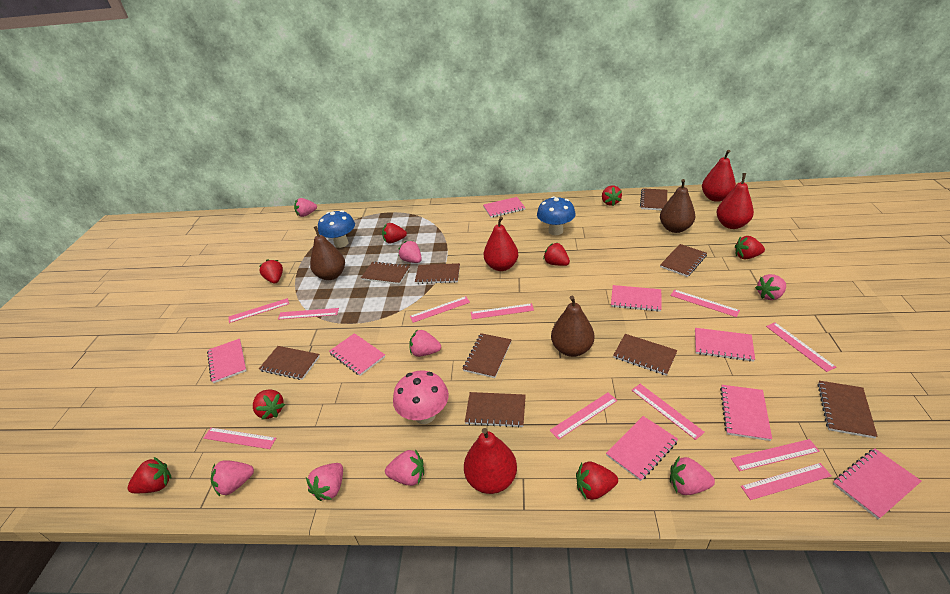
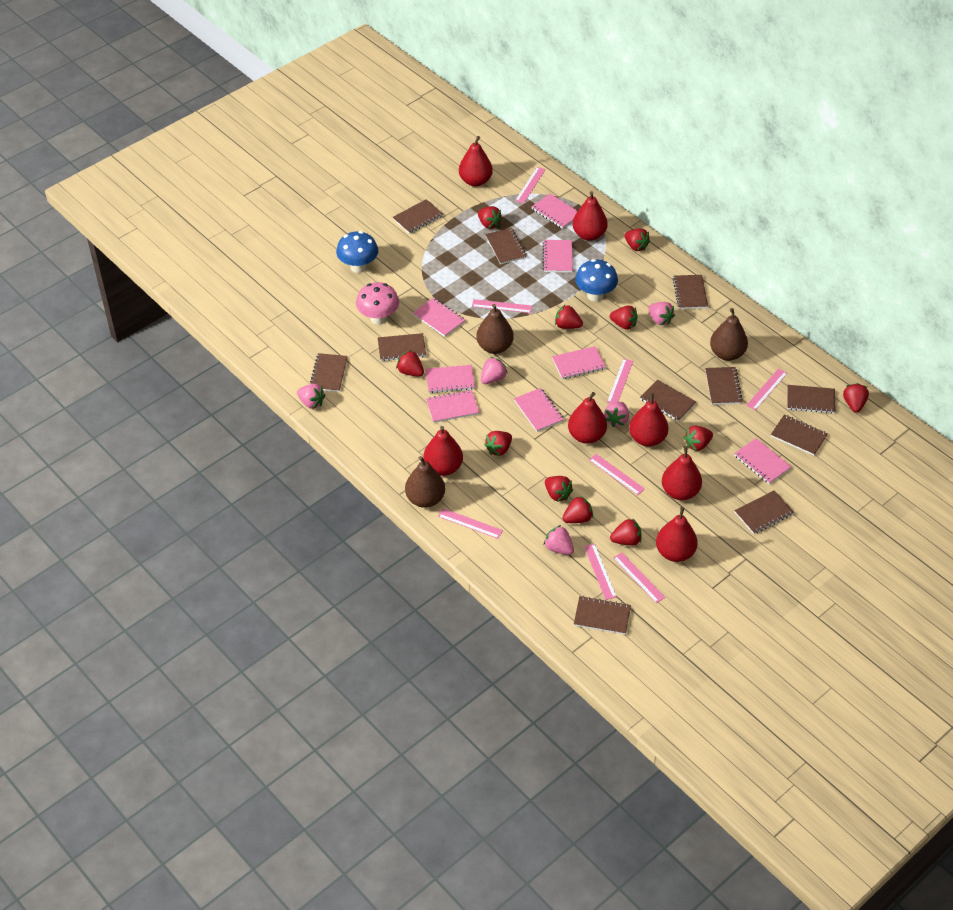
brown notebook: 9 -> 11
pink ruler: 11 -> 8
pink strawberry: 8 -> 5
red pear: 4 -> 7
red strawberry: 8 -> 11

